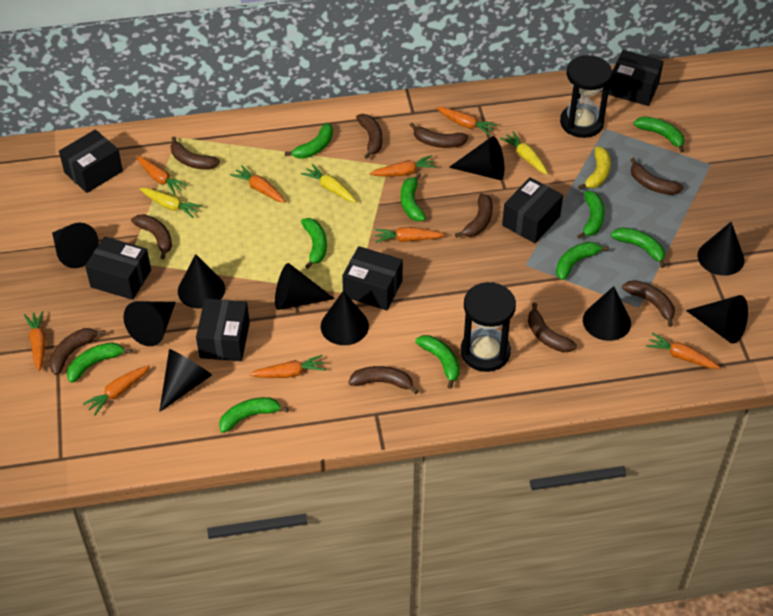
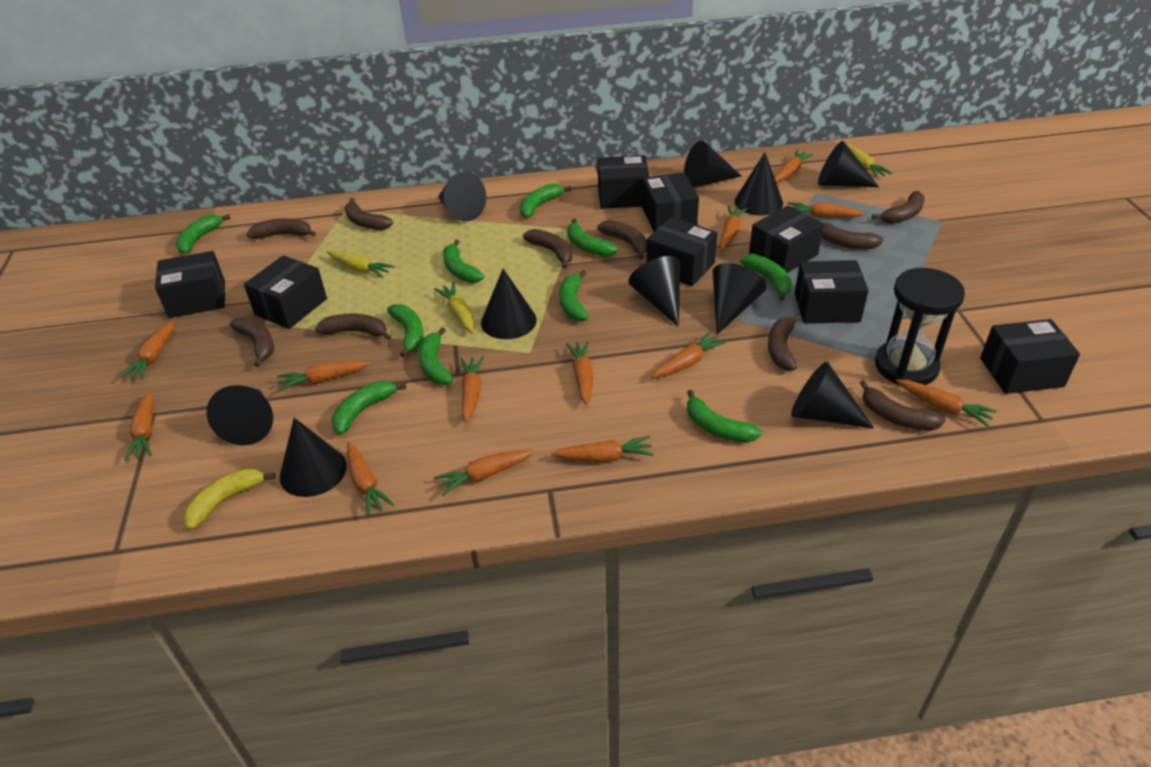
black box: 6 -> 8
black hourglass: 2 -> 1
orange carrot: 9 -> 13

